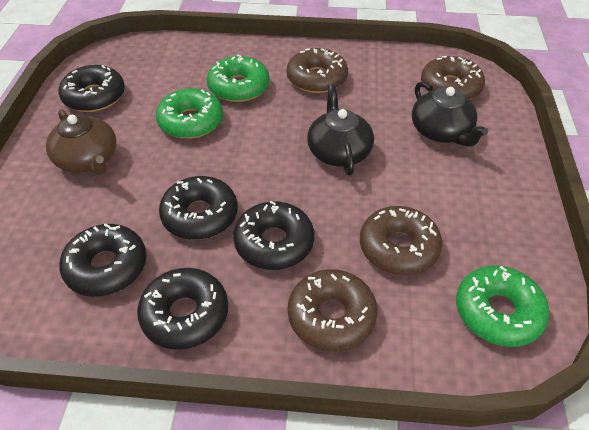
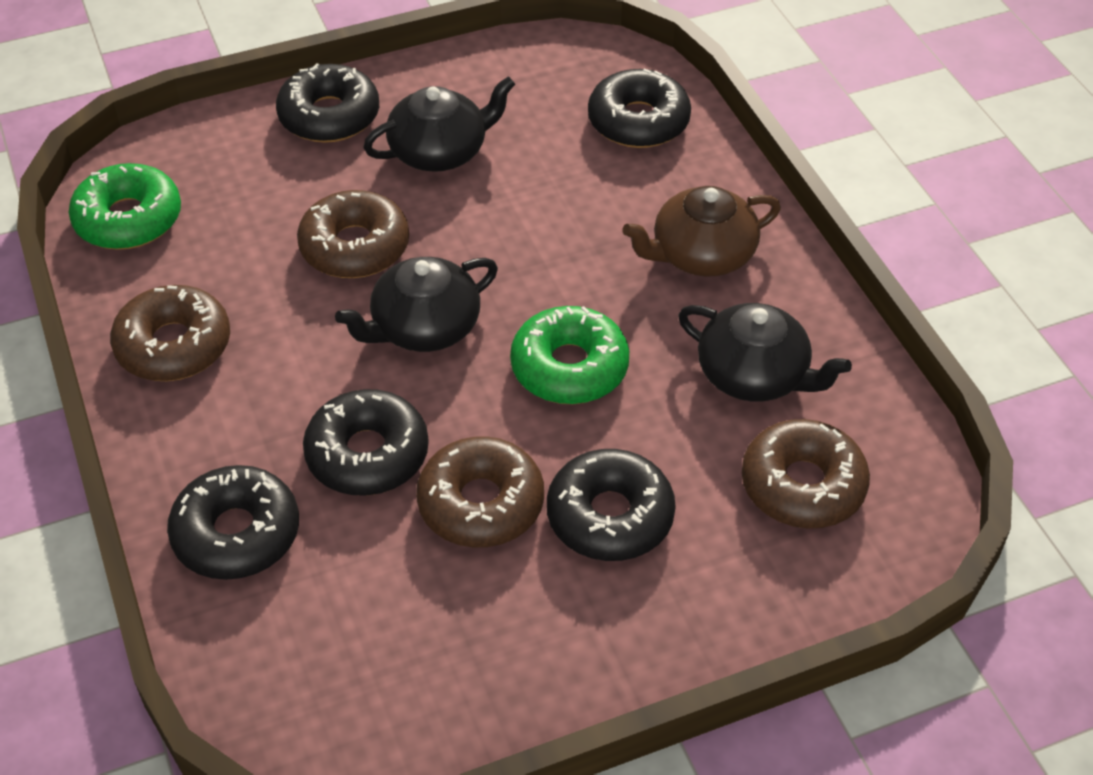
black teapot: 2 -> 3
green donut: 3 -> 2

